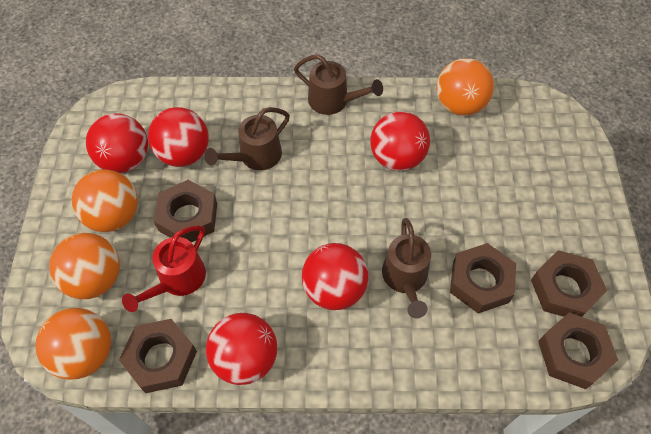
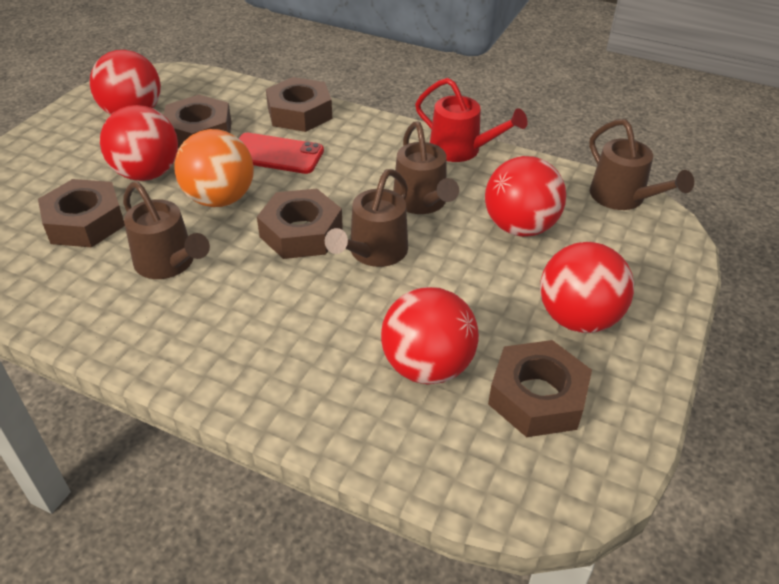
brown watering can: 3 -> 4
orange ball: 4 -> 1
red phone: 0 -> 1

